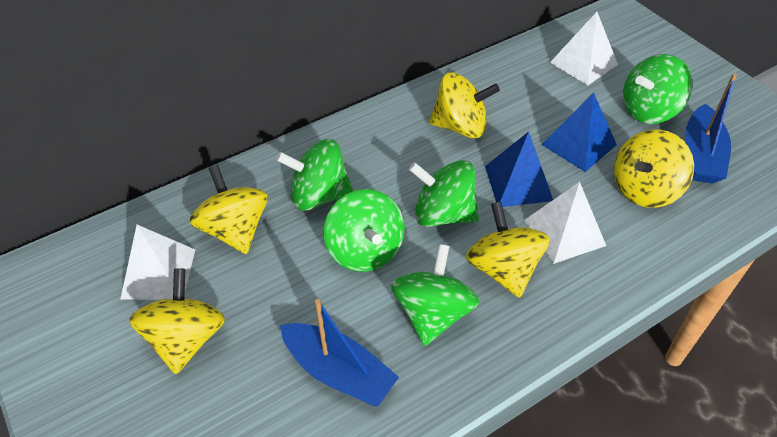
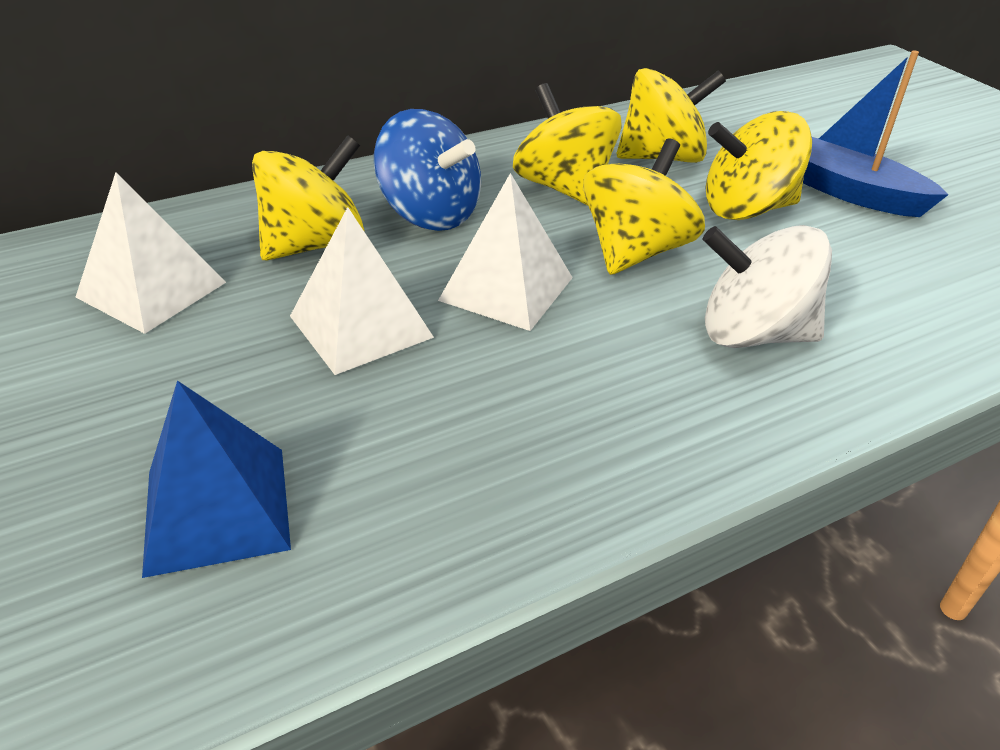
blue boat: 2 -> 1
blue pyramid: 2 -> 1
blue spinning top: 0 -> 1
green spinning top: 5 -> 0
white spinning top: 0 -> 1

